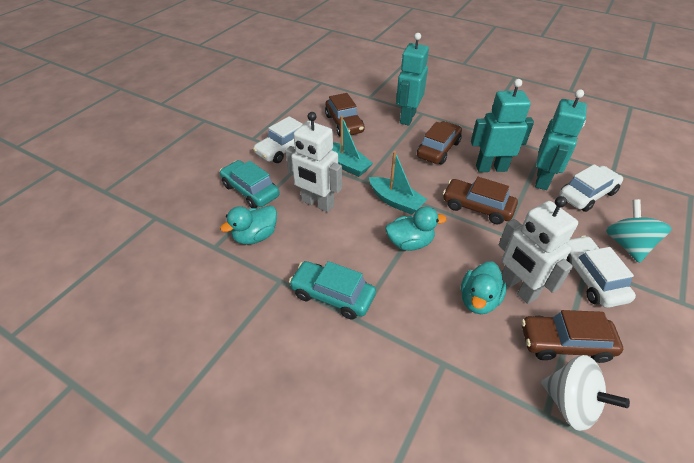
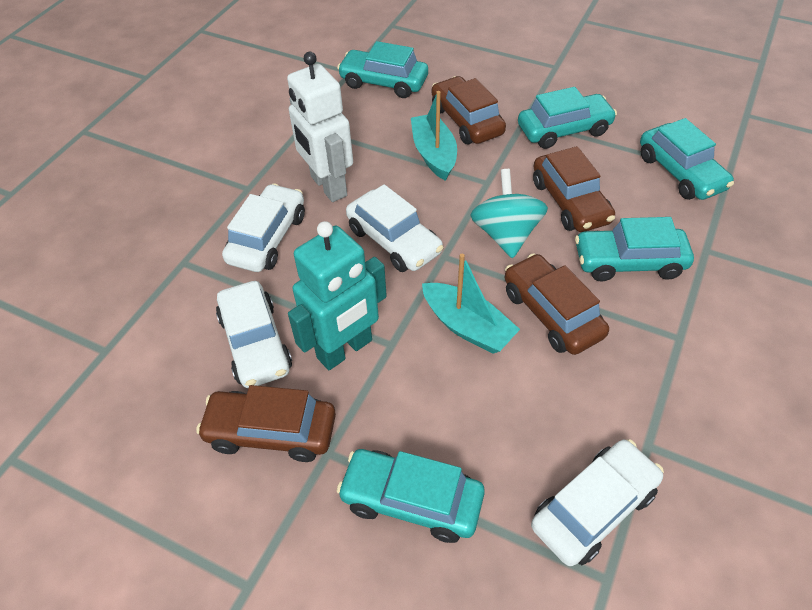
turquoise car: 2 -> 5
turquoise duck: 3 -> 0
turquoise robot: 3 -> 1
white car: 3 -> 4
white robot: 2 -> 1
white spinning top: 1 -> 0

